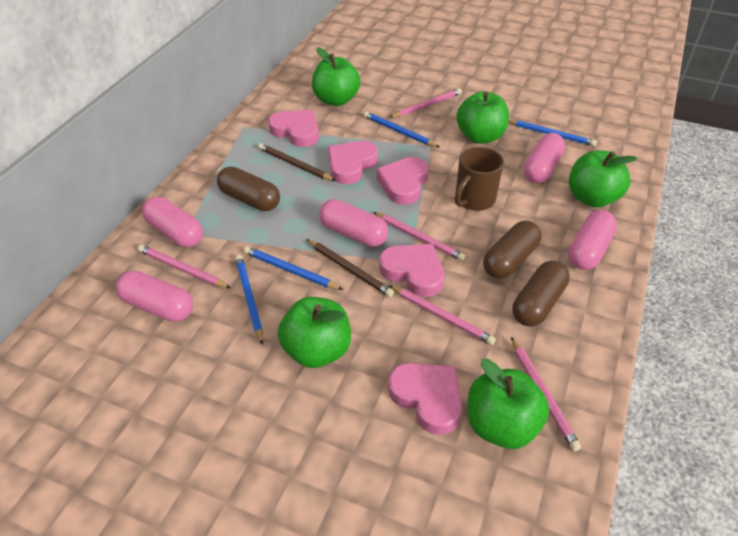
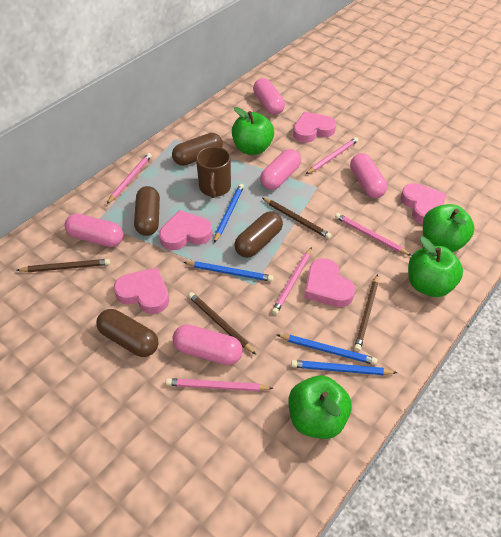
brown capsule: 3 -> 4
brown pencil: 2 -> 4
green apple: 5 -> 4

